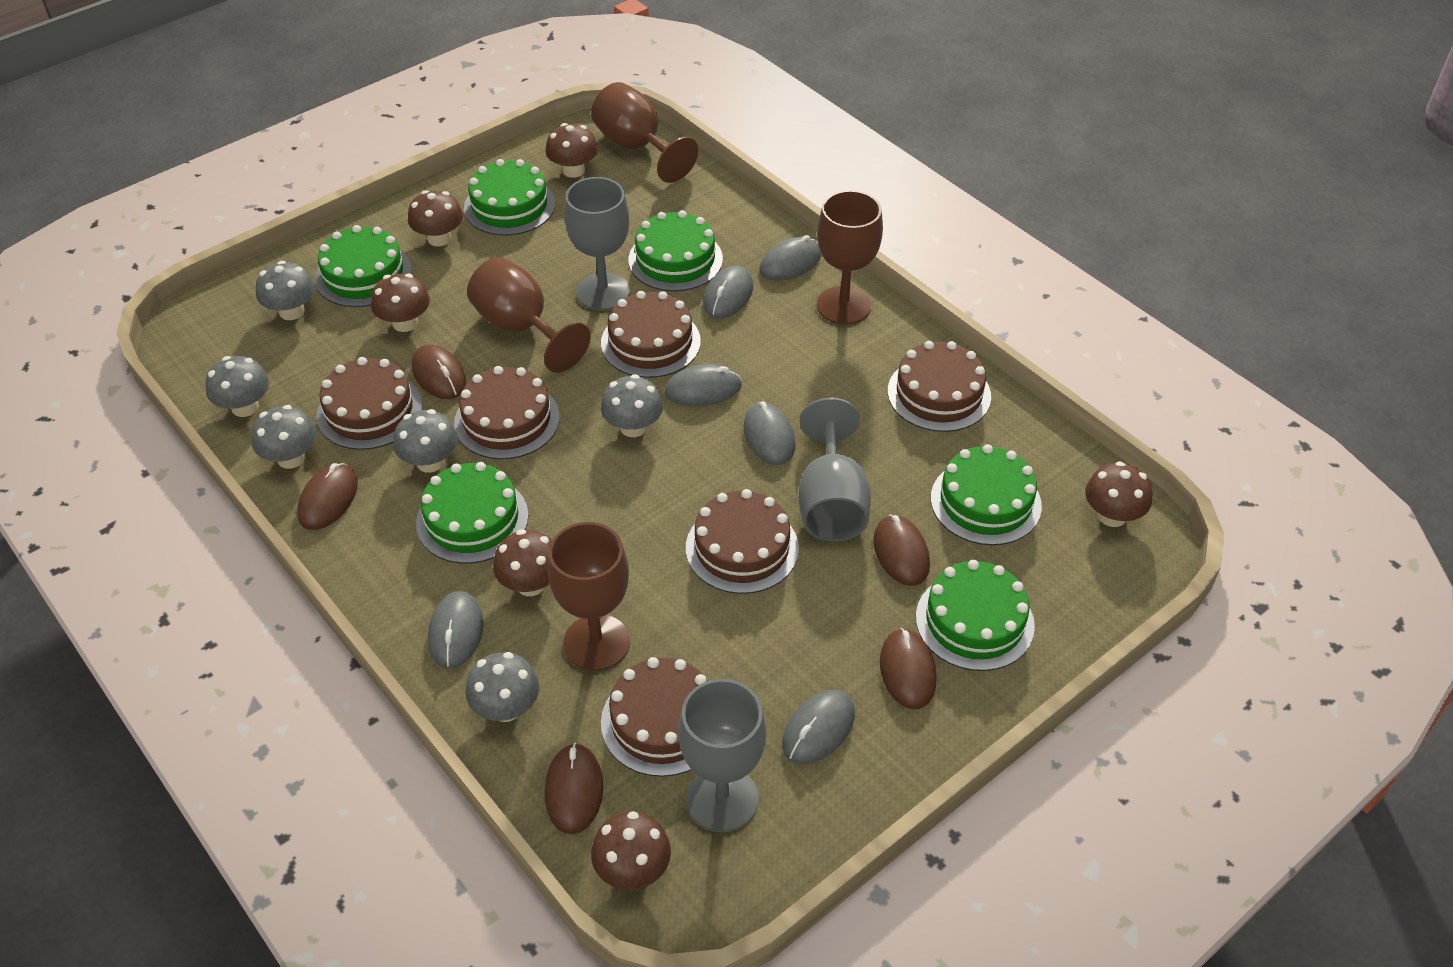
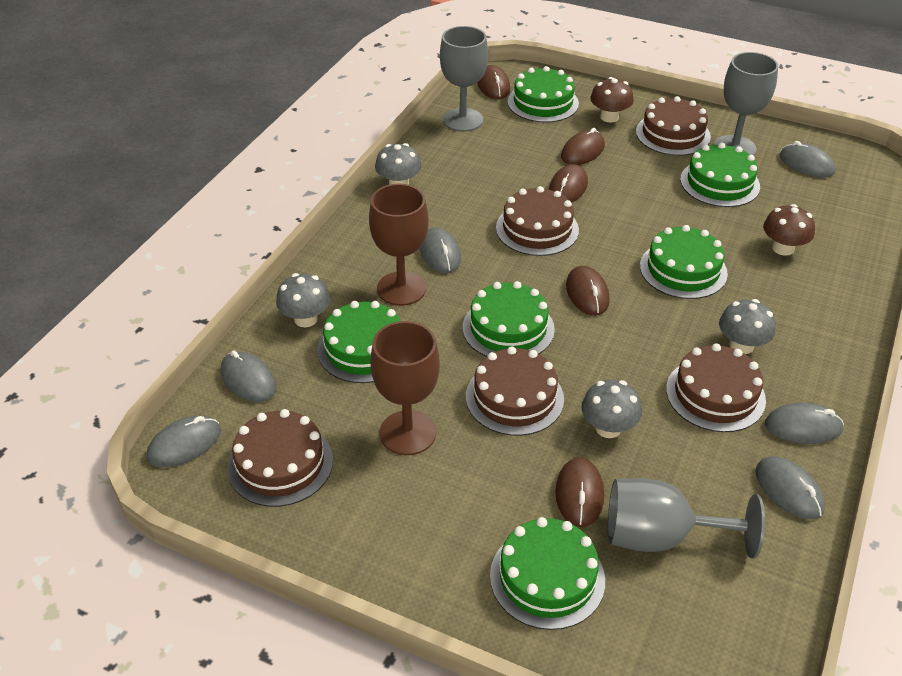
brown cake: 6 -> 5
brown goblet: 4 -> 2
brown mushroom: 6 -> 2
grey mushroom: 6 -> 4

